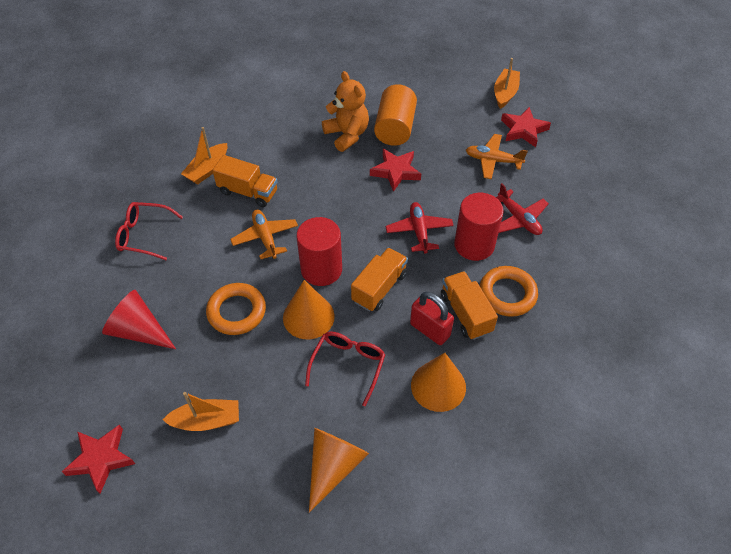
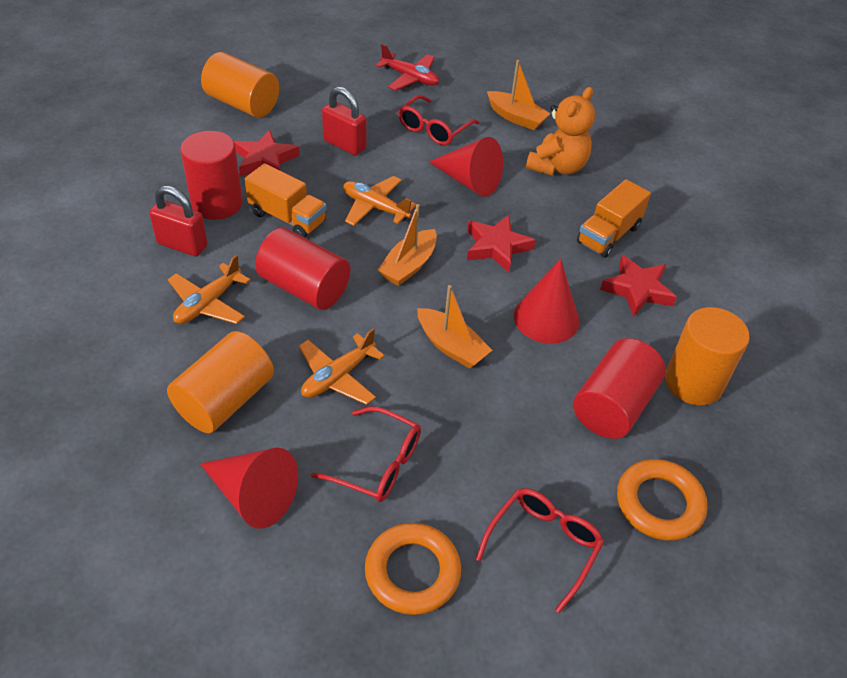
orange cone: 3 -> 0
orange cylinder: 1 -> 3
orange plane: 2 -> 3
orange truck: 3 -> 2
red cone: 1 -> 3
red cylinder: 2 -> 3
red glasses: 2 -> 3
red padlock: 1 -> 2
red plane: 2 -> 1

